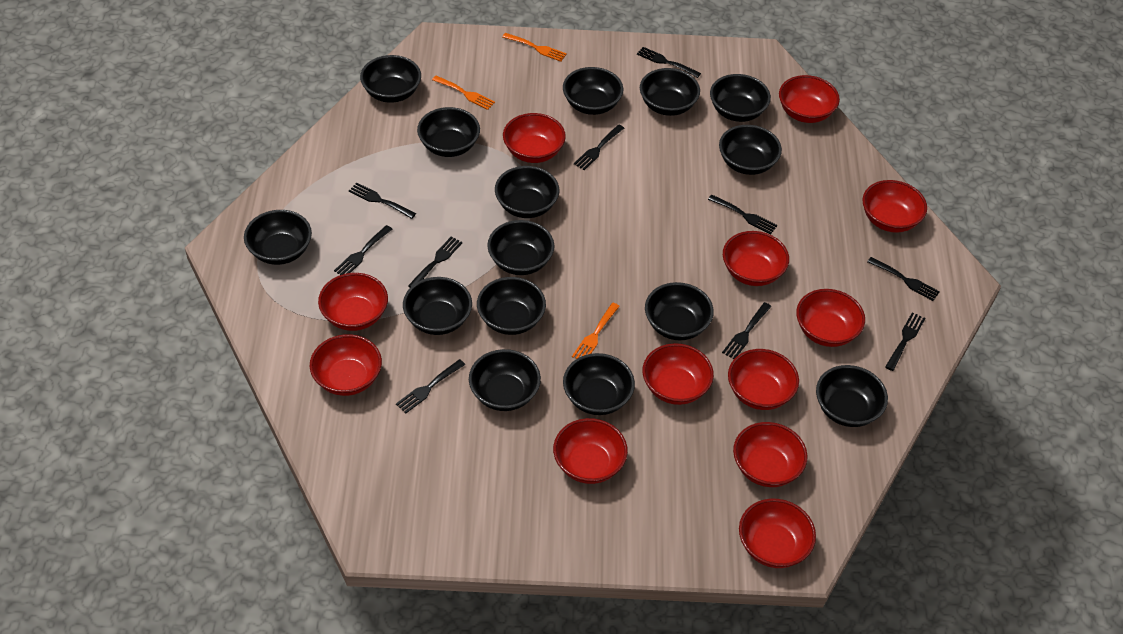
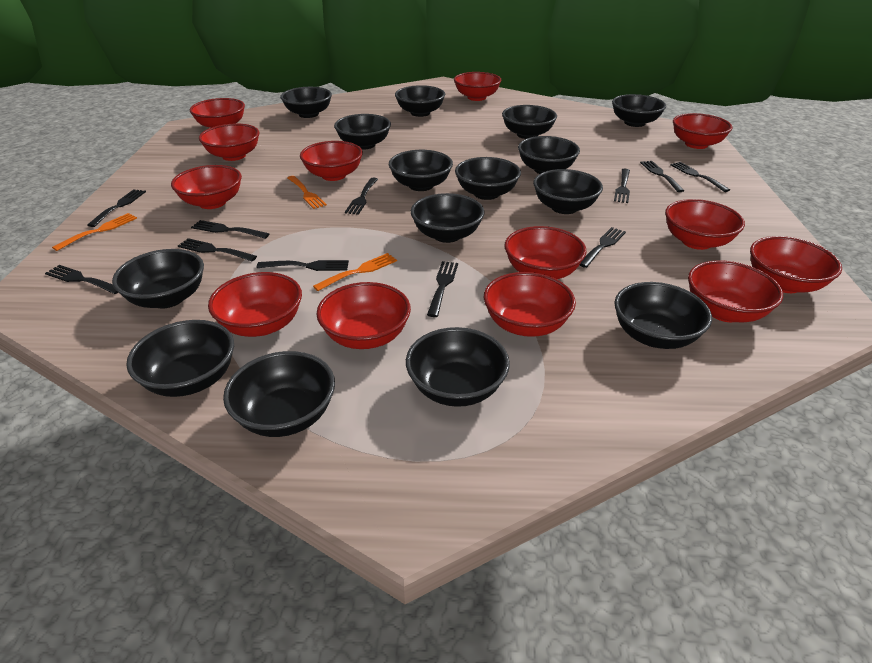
black fork: 10 -> 11
red bowl: 12 -> 13

